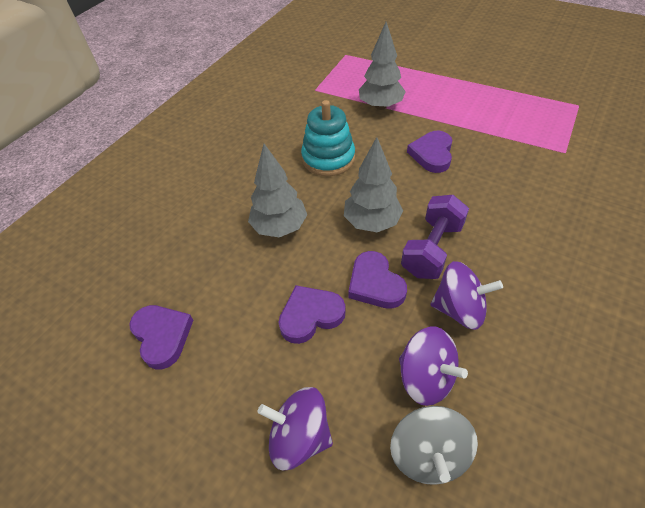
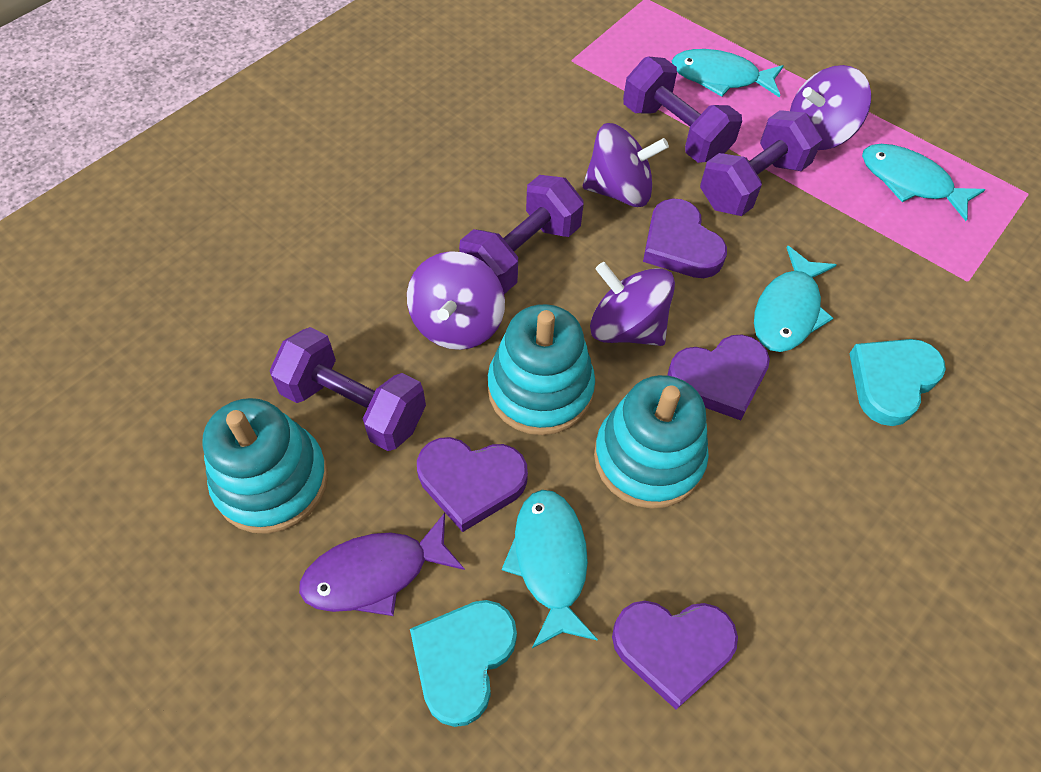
grey spinning top: 1 -> 0
grey tree: 3 -> 0
purple dumbbell: 1 -> 4
purple fish: 0 -> 1
purple spinning top: 3 -> 4
turquoise fish: 0 -> 4
turquoise heart: 0 -> 2
turquoise stacking toy: 1 -> 3

